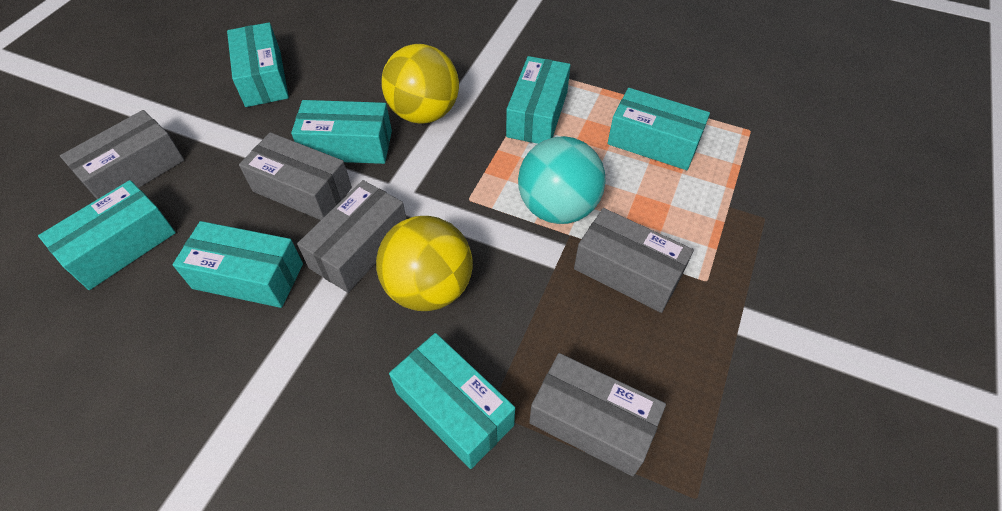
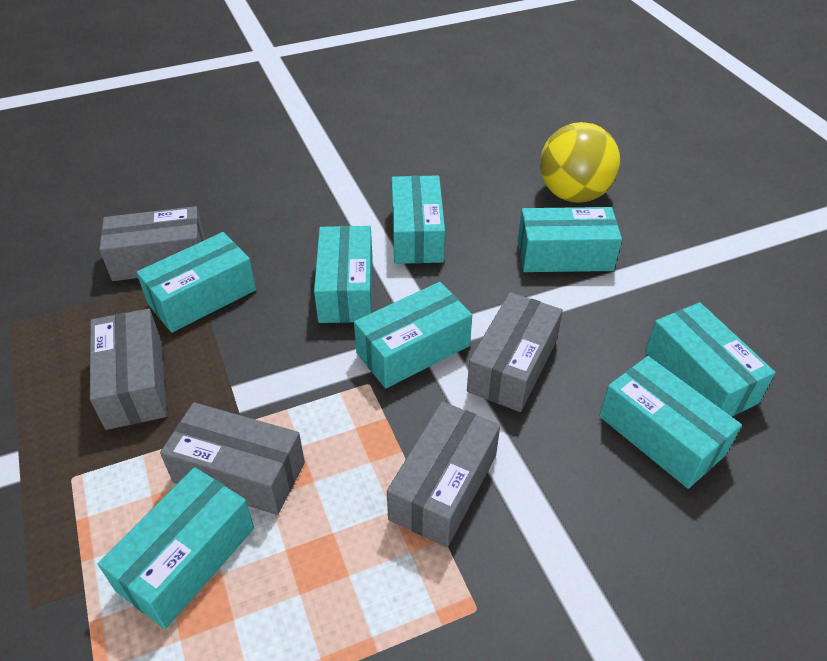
turquoise ball: 1 -> 0
turquoise box: 7 -> 8
yellow ball: 2 -> 1

